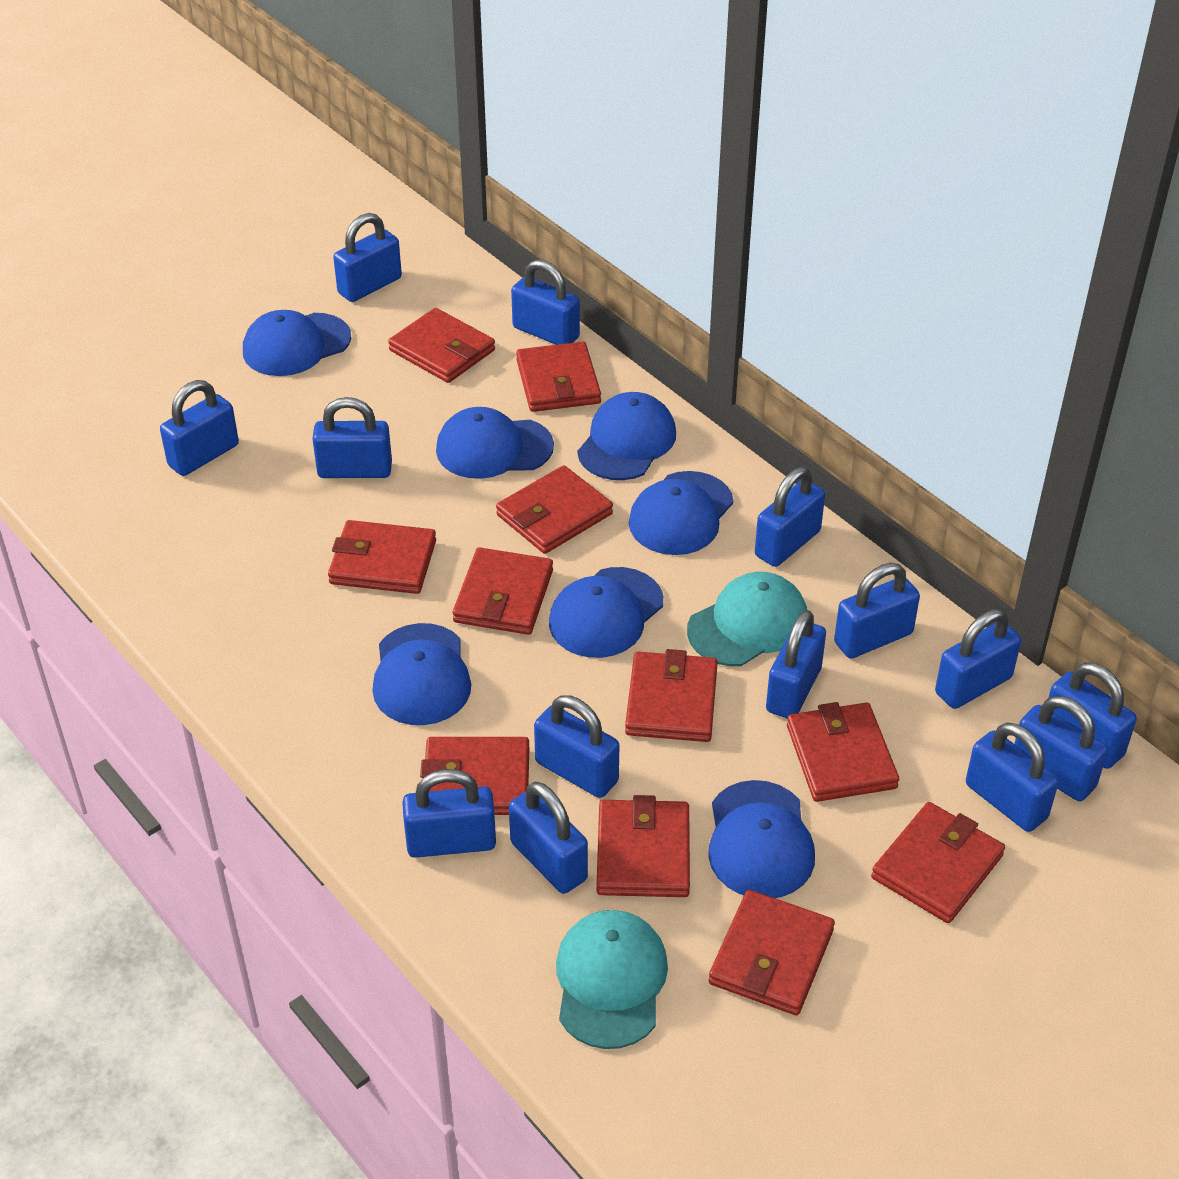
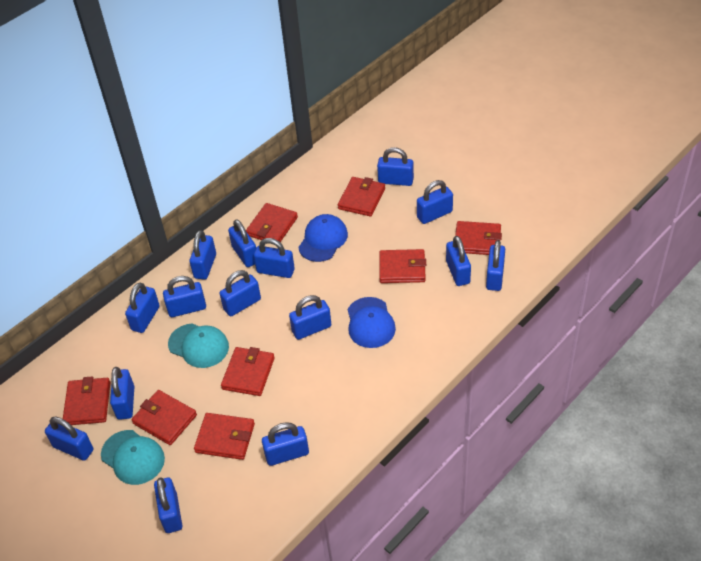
blue cap: 7 -> 2
blue padlock: 14 -> 15
red wallet: 11 -> 8

